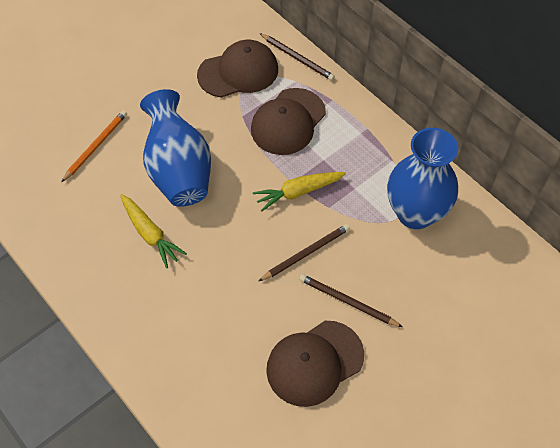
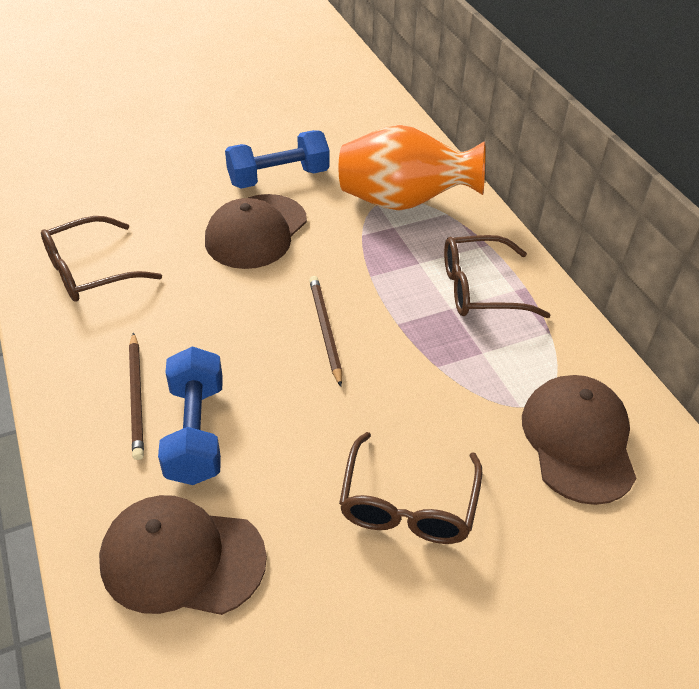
blue dumbbell: 0 -> 2
blue vase: 2 -> 0
brown glasses: 0 -> 3
brown pencil: 3 -> 2
orange pencil: 1 -> 0
orange vase: 0 -> 1
yellow carrot: 2 -> 0

